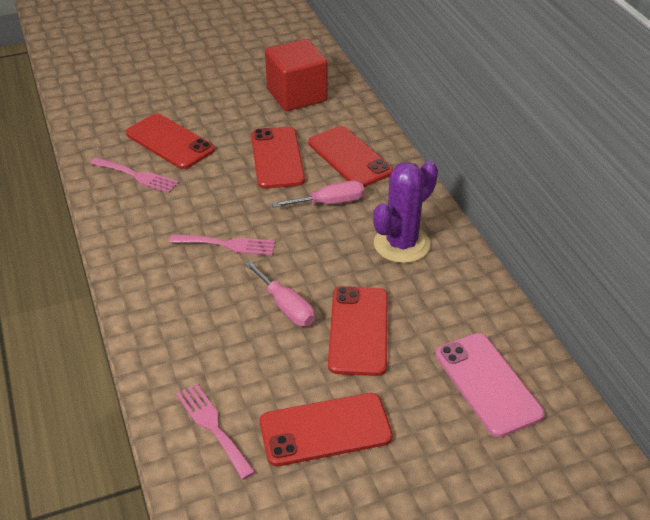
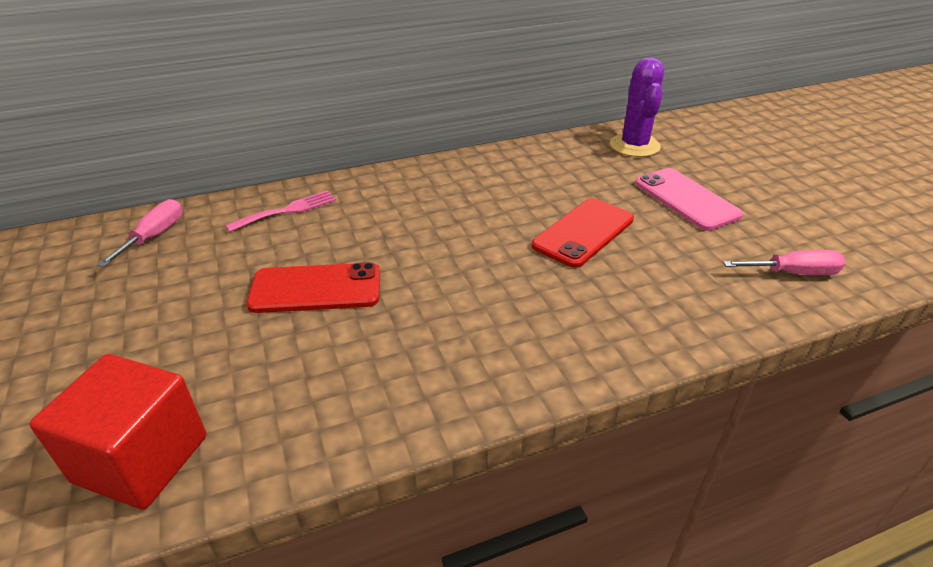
pink fork: 3 -> 1
red phone: 5 -> 2

